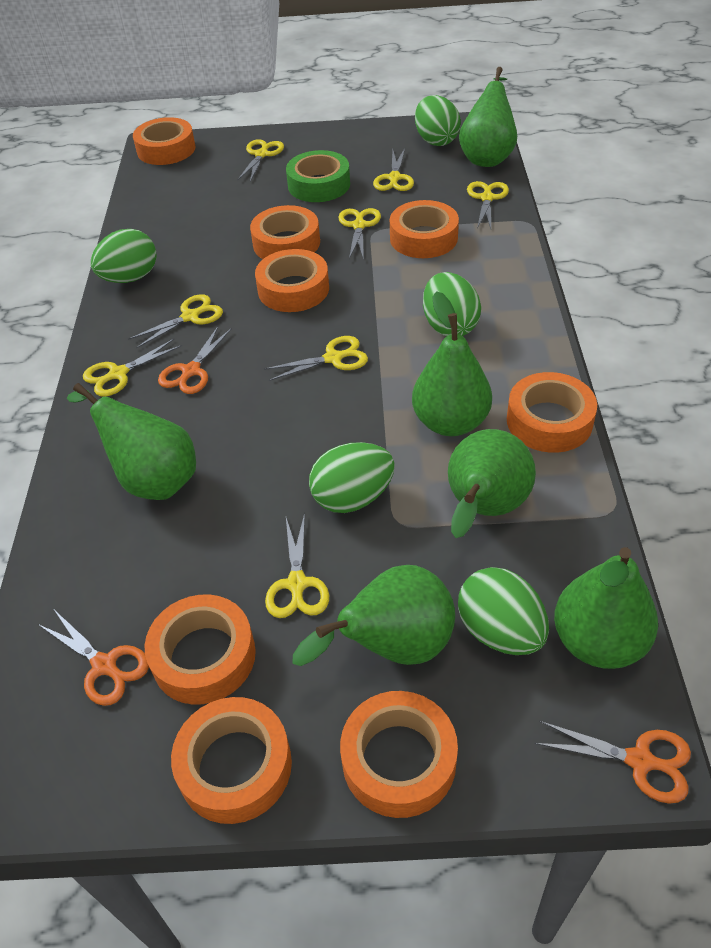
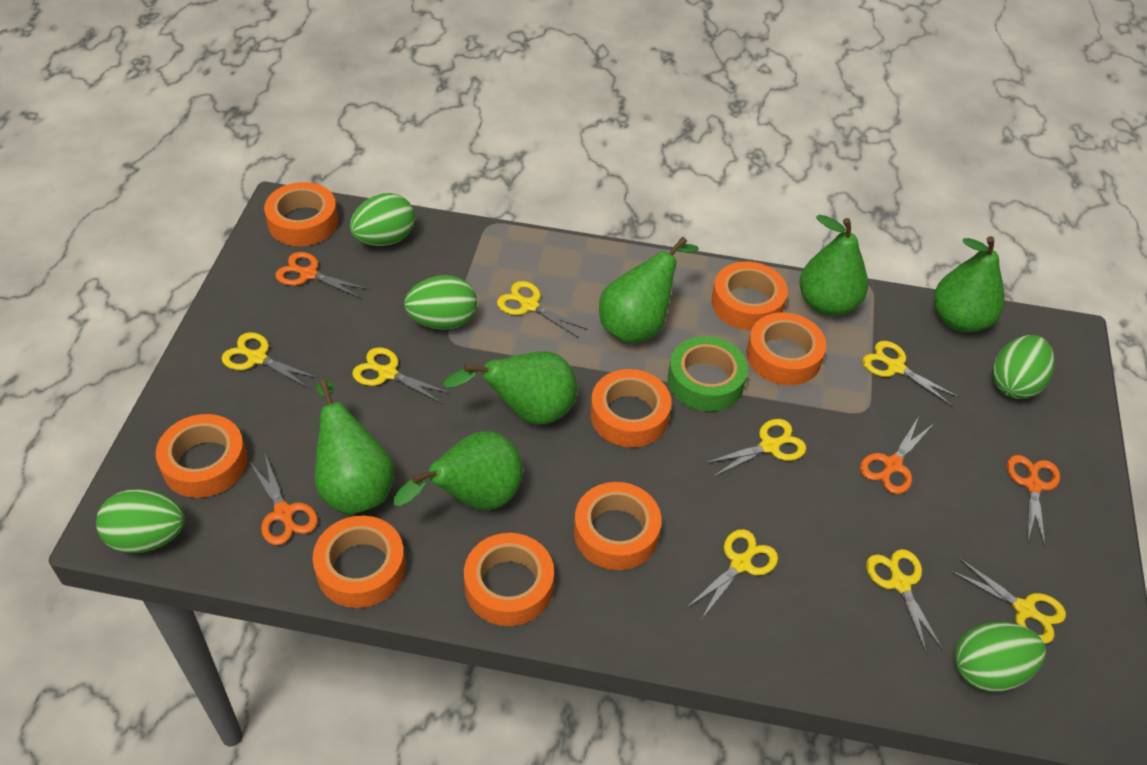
orange scissors: 3 -> 4

